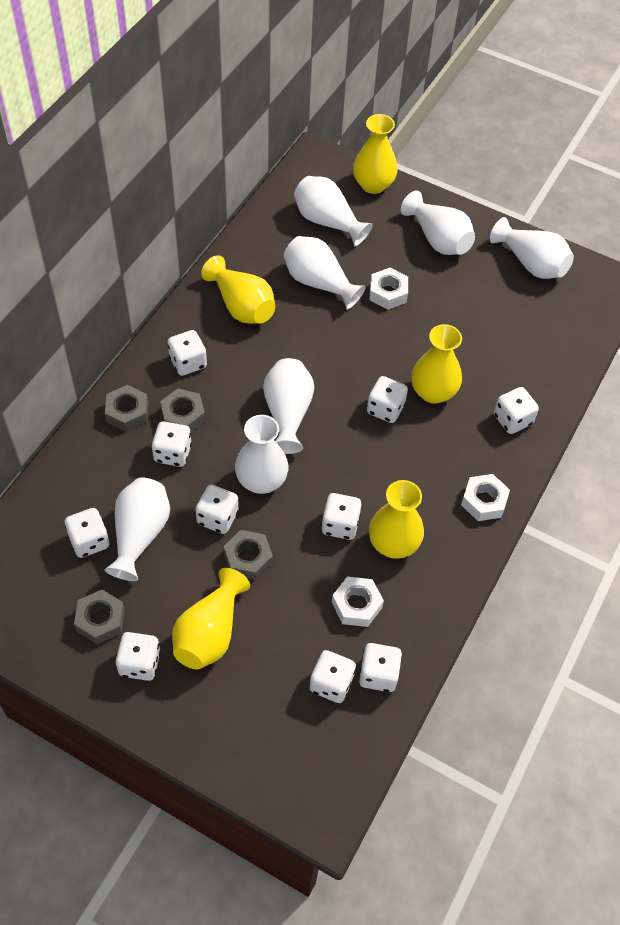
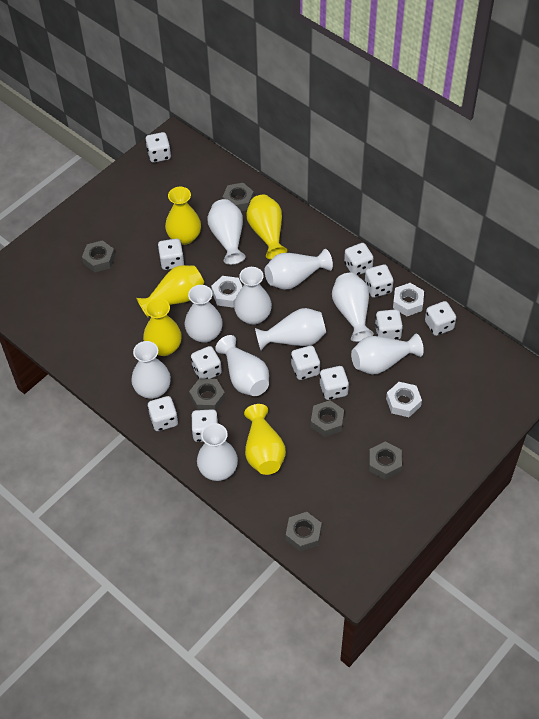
grey nut: 4 -> 6
white dice: 10 -> 11
white vase: 7 -> 10

